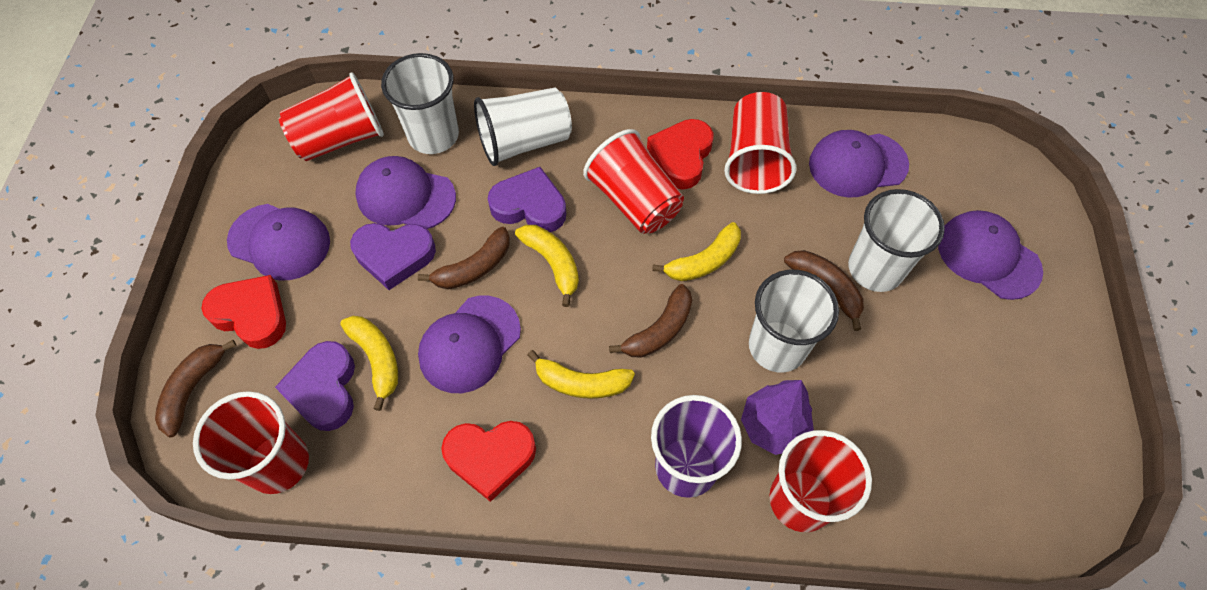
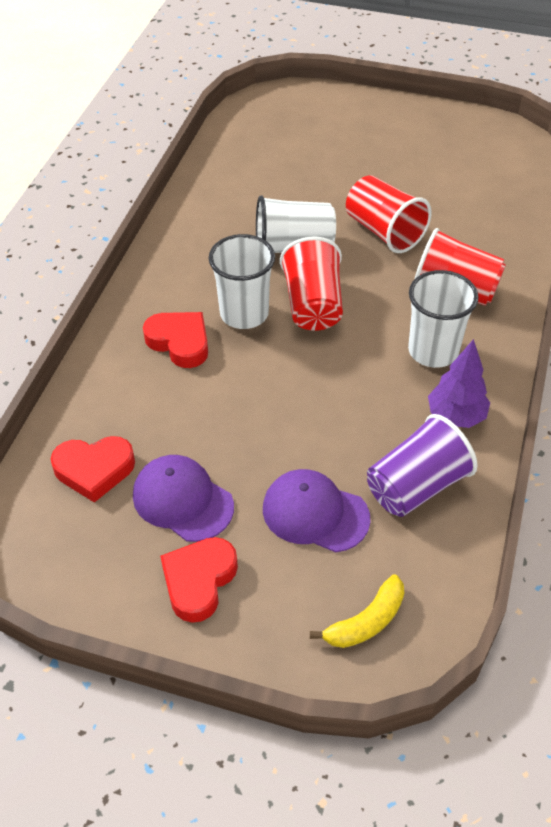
brown banana: 4 -> 0
purple cap: 5 -> 2
purple heart: 3 -> 0
red cup: 5 -> 3
white cup: 4 -> 3
yellow banana: 4 -> 1

